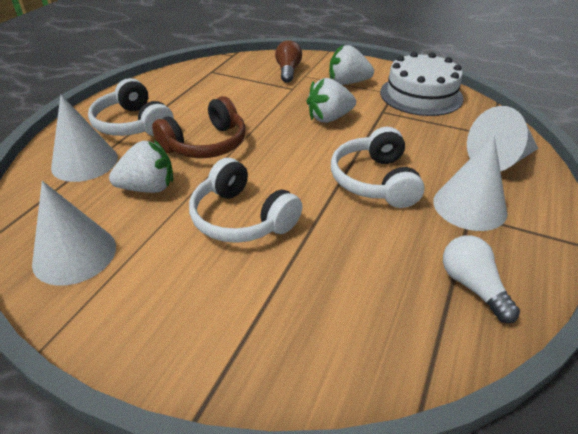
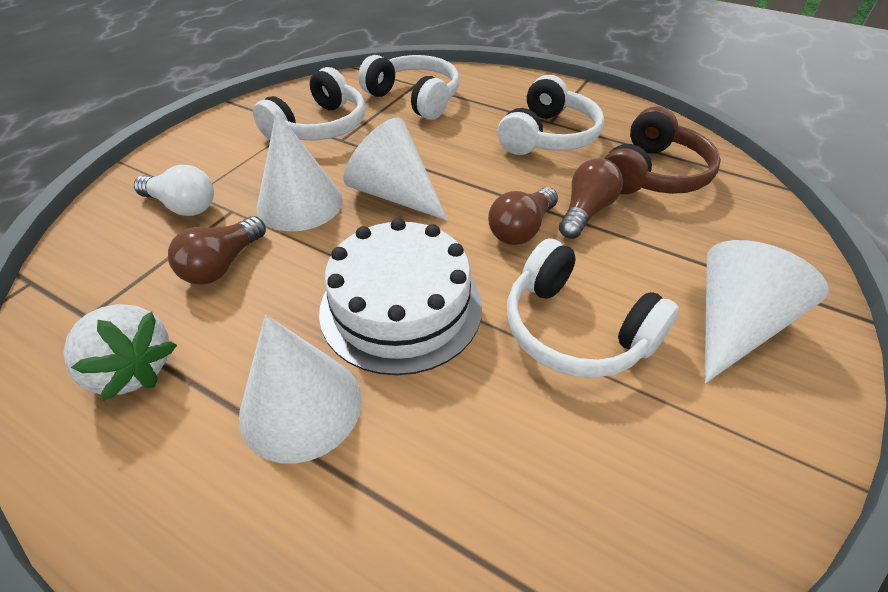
brown light bulb: 1 -> 3
white headphones: 3 -> 4
white strawberry: 3 -> 1

